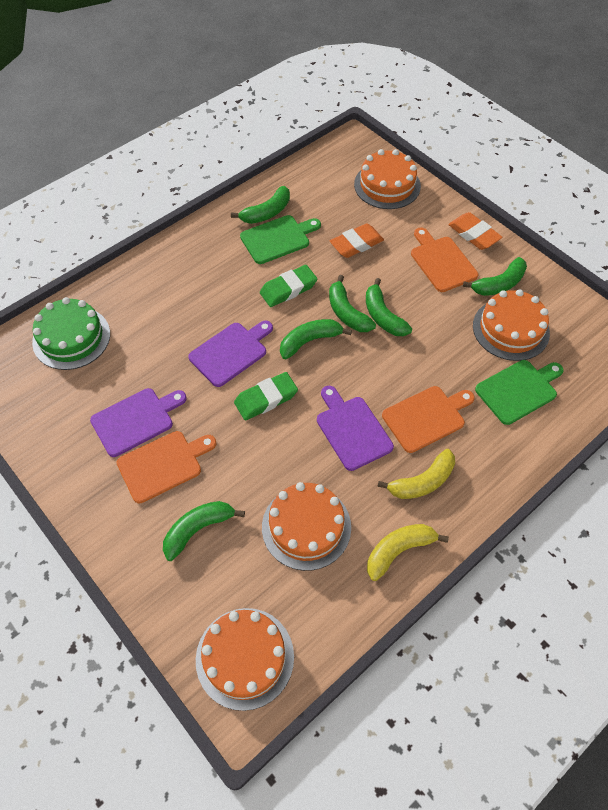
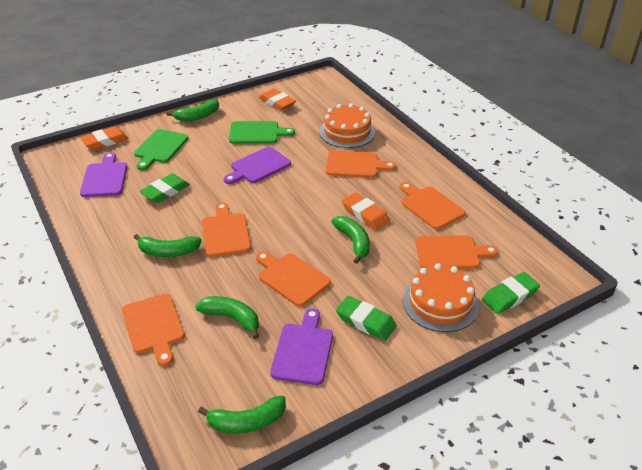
green banana: 6 -> 5
green cake: 1 -> 0
green eraser: 2 -> 3
orange cake: 4 -> 2
orange cutting board: 3 -> 6
orange eraser: 2 -> 3
yellow banana: 2 -> 0

